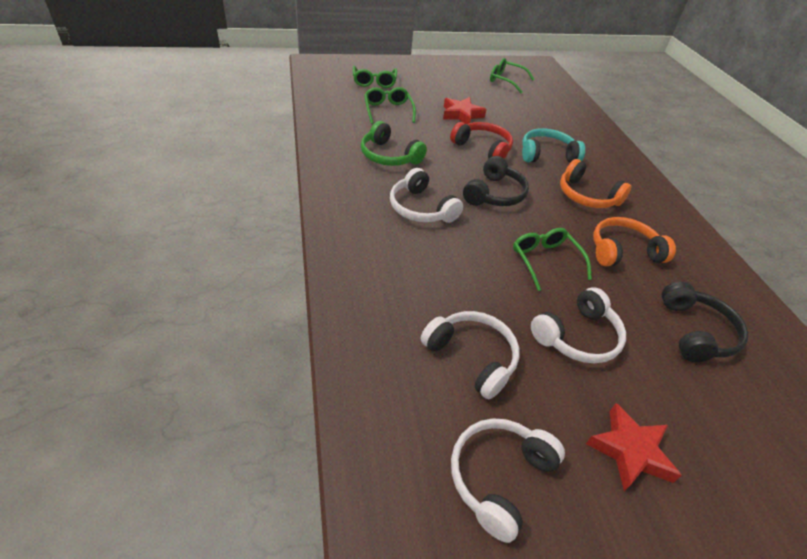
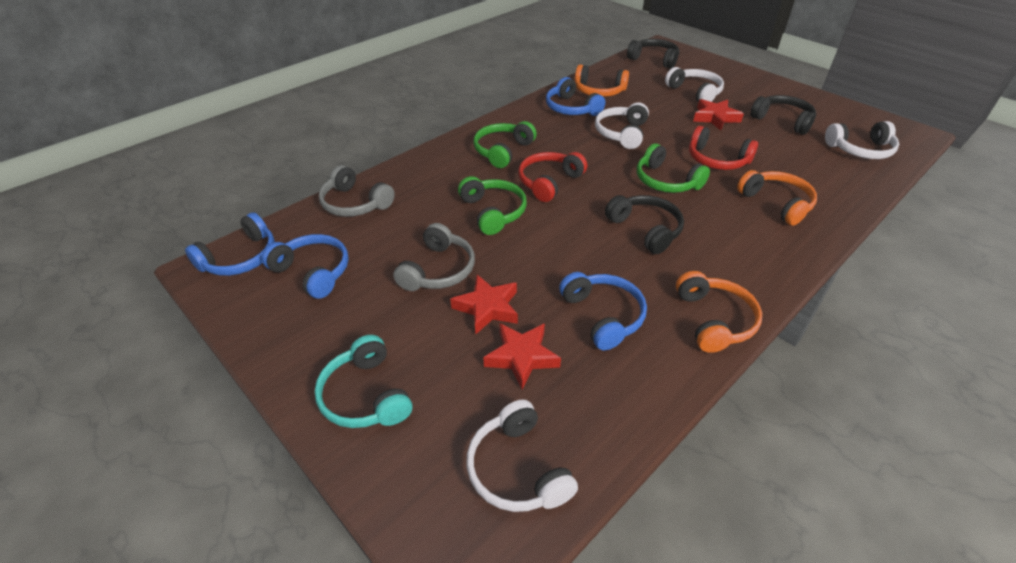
black headphones: 2 -> 3
blue headphones: 0 -> 4
green glasses: 4 -> 0
green headphones: 1 -> 3
grey headphones: 0 -> 2
orange headphones: 2 -> 3
red headphones: 1 -> 2
red star: 2 -> 3

